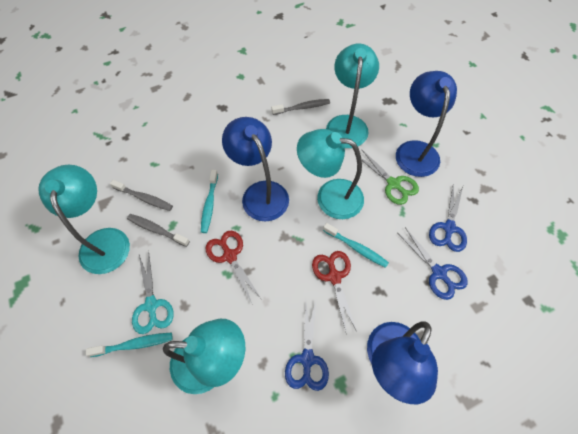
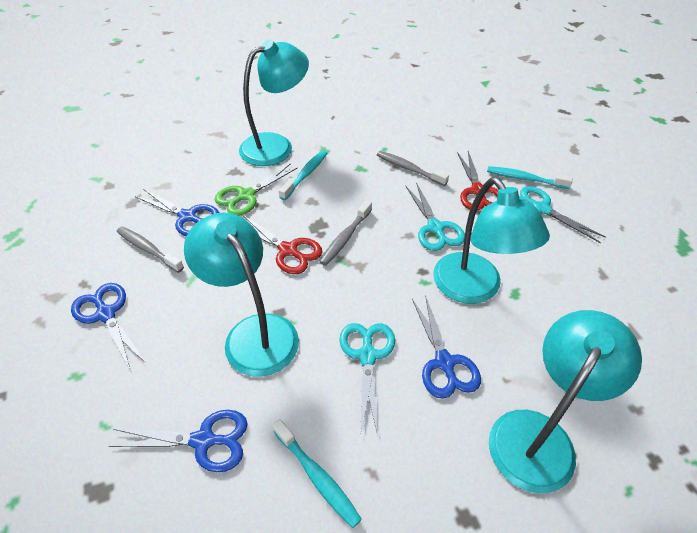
blue lamp: 3 -> 0
blue scissors: 3 -> 4
turquoise scissors: 1 -> 3

